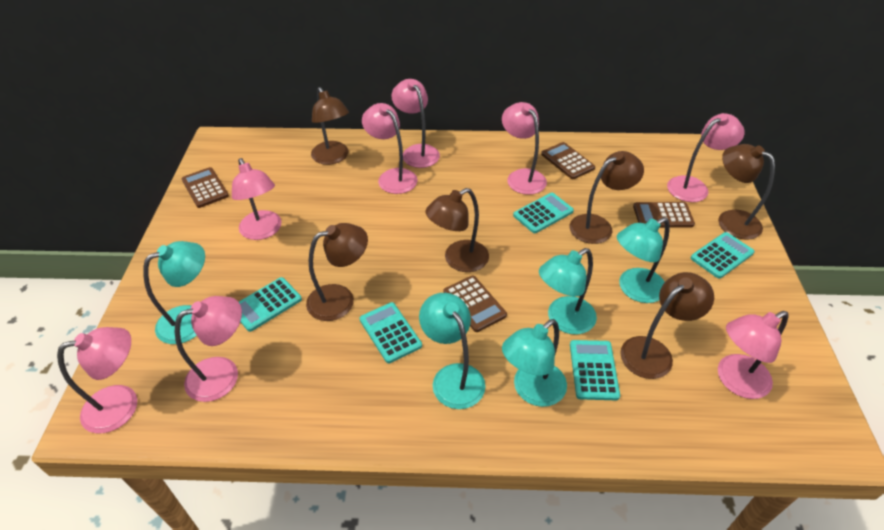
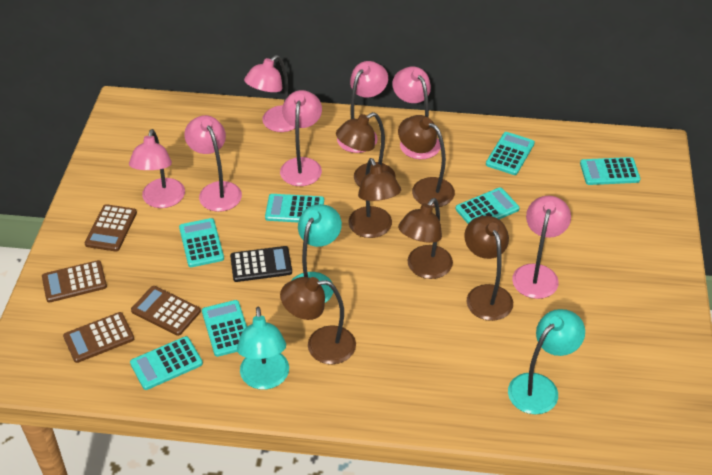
black calculator: 0 -> 1
pink lamp: 8 -> 7
turquoise calculator: 5 -> 7
turquoise lamp: 5 -> 3

